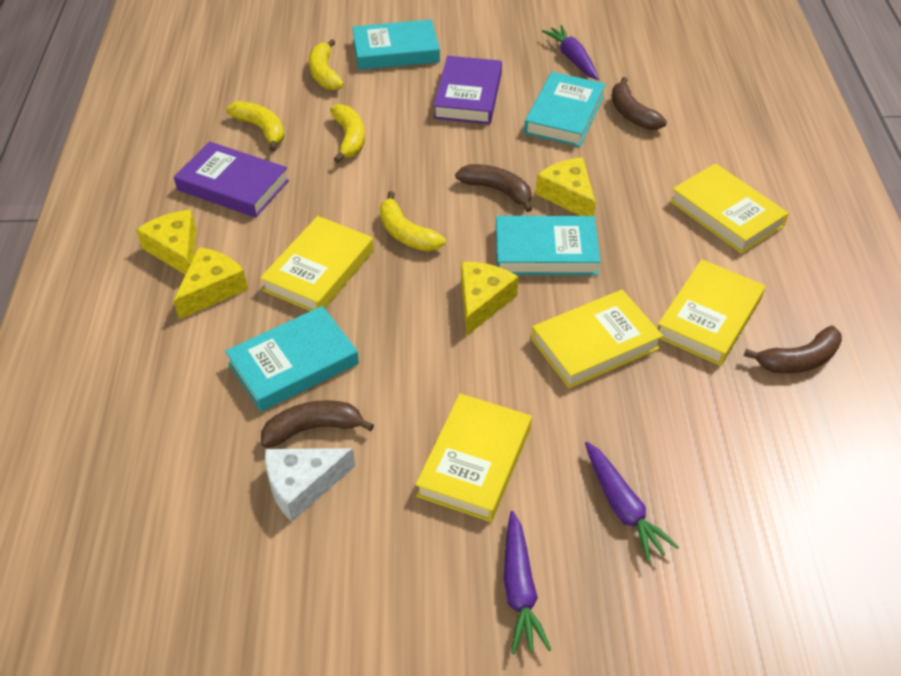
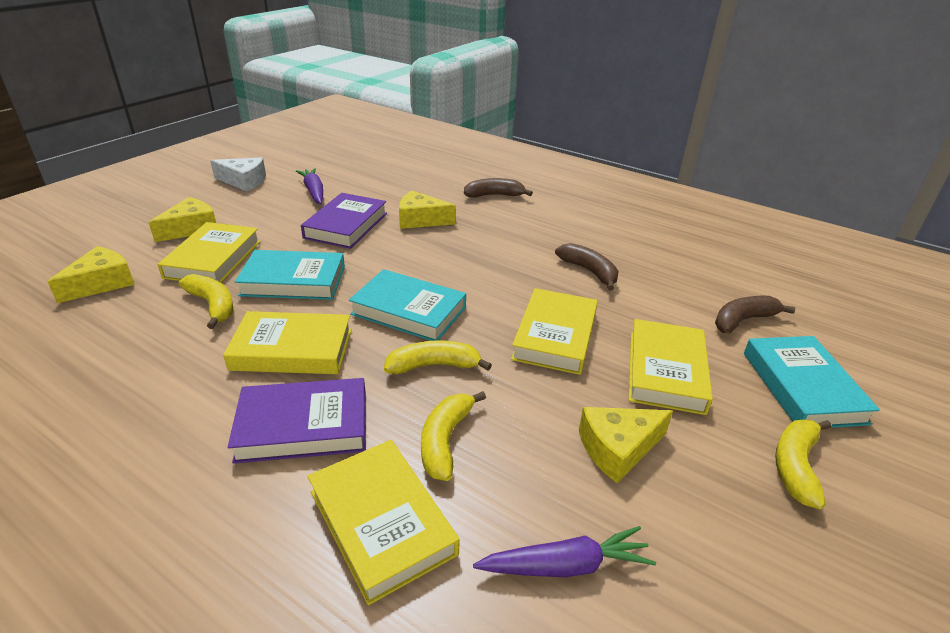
brown banana: 4 -> 3
purple carrot: 3 -> 2
turquoise book: 4 -> 3

